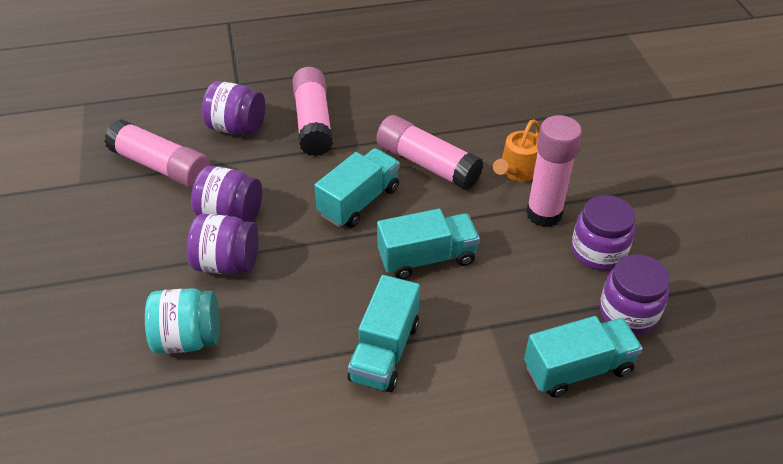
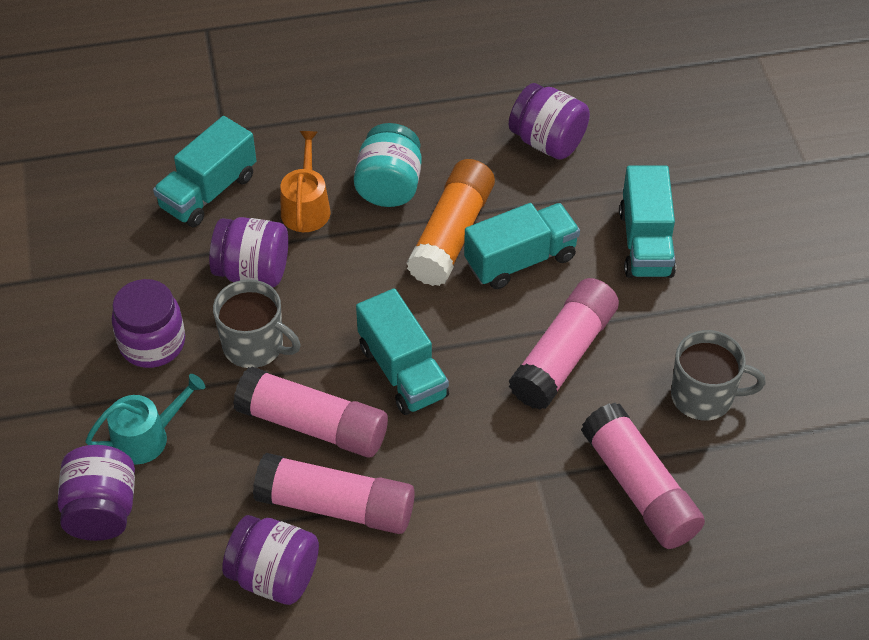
grey mug: 0 -> 2
orange glue stick: 0 -> 1
turquoise watering can: 0 -> 1

